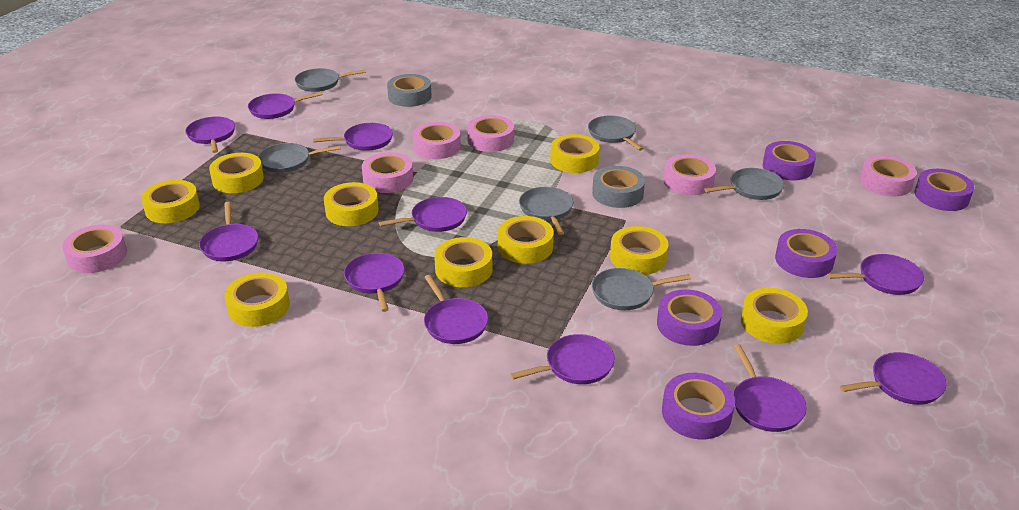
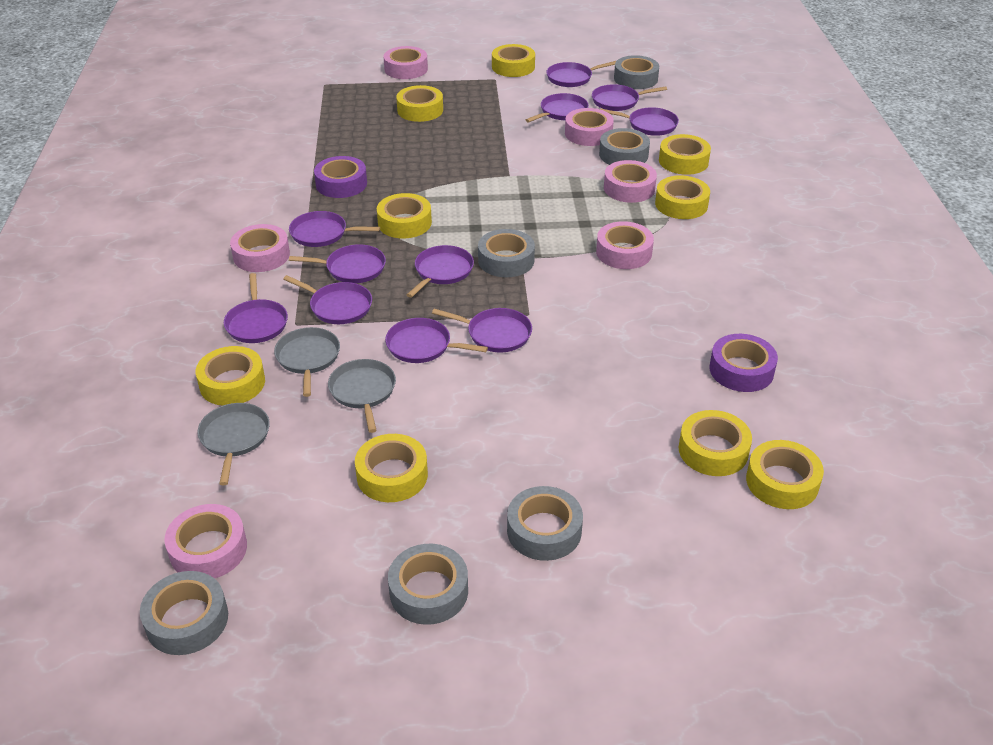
grey pan: 6 -> 3
grey tape: 2 -> 6
purple tape: 5 -> 2

